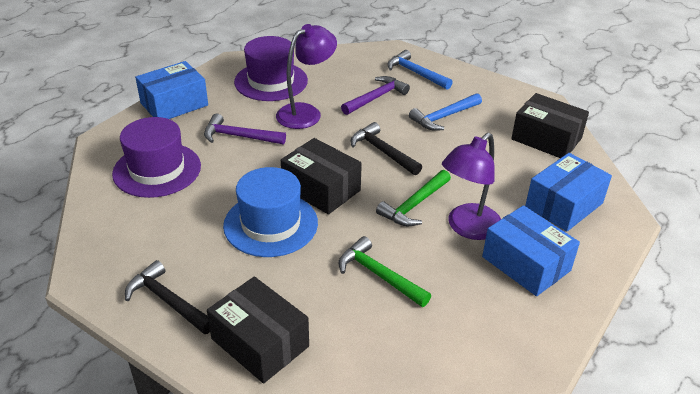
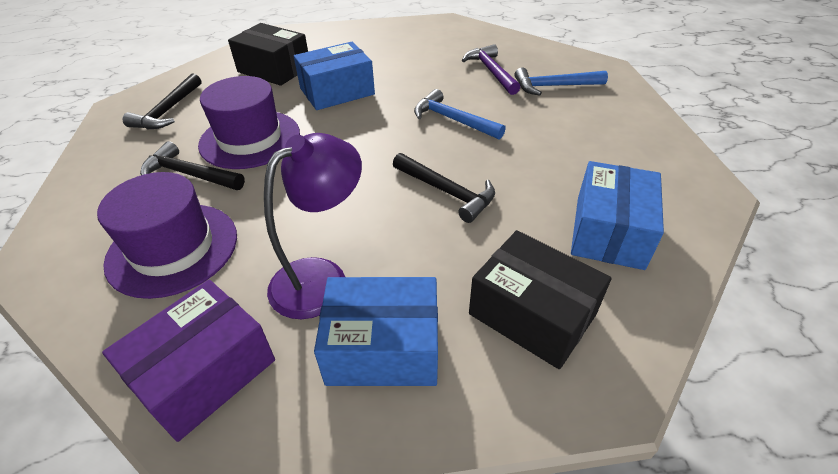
black box: 3 -> 2
black hammer: 2 -> 3
blue hat: 1 -> 0
green hammer: 2 -> 0
purple box: 0 -> 1
purple hammer: 2 -> 1
purple lamp: 2 -> 1

